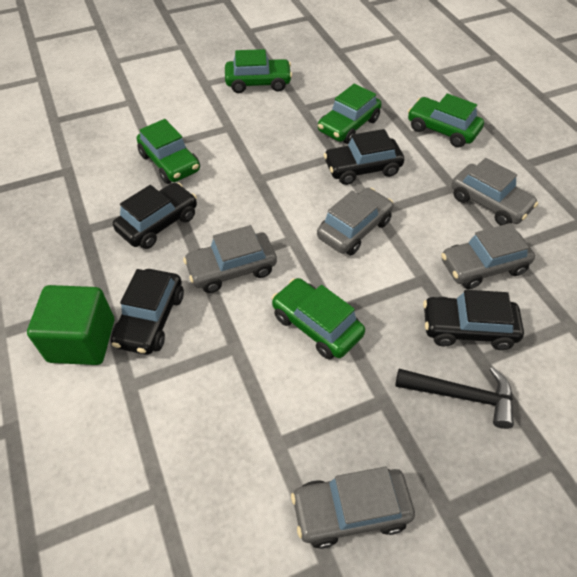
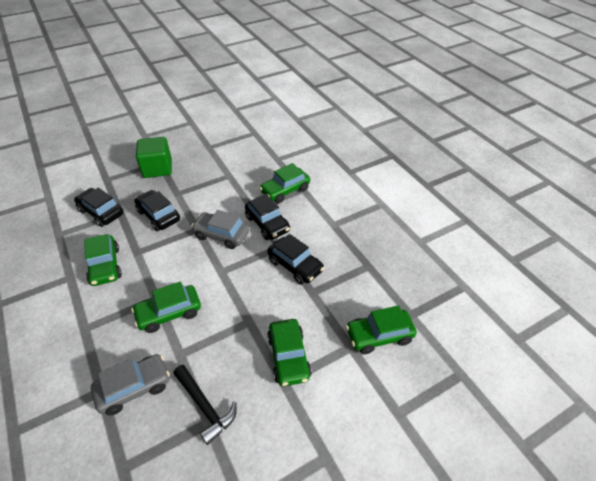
grey car: 5 -> 2

